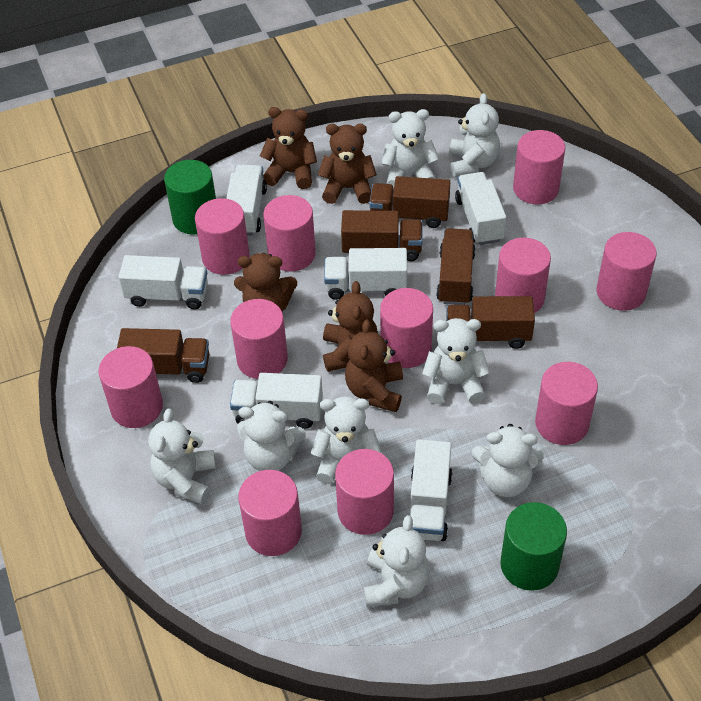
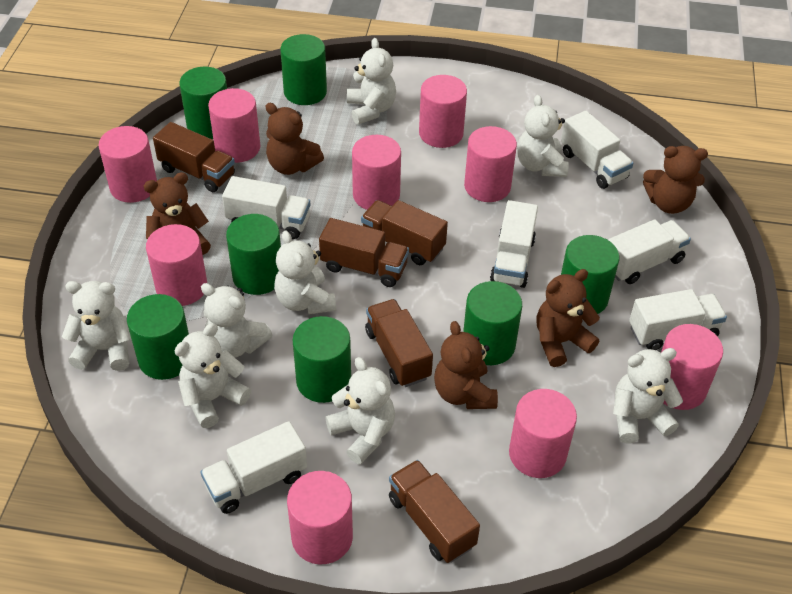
green cylinder: 2 -> 7
pink cylinder: 11 -> 9

